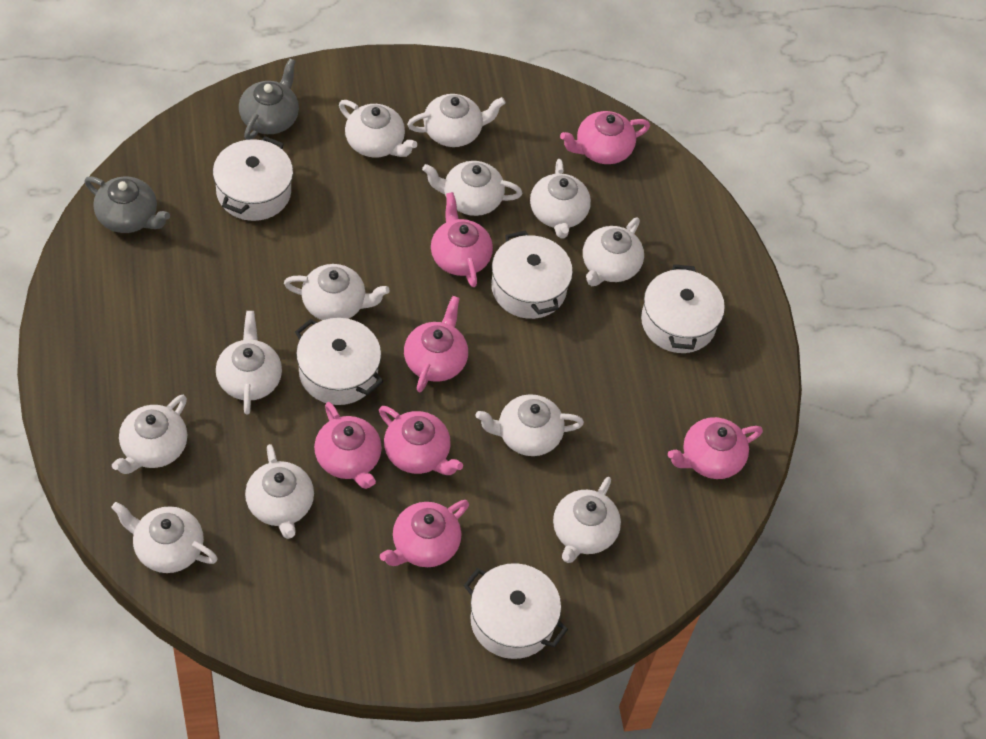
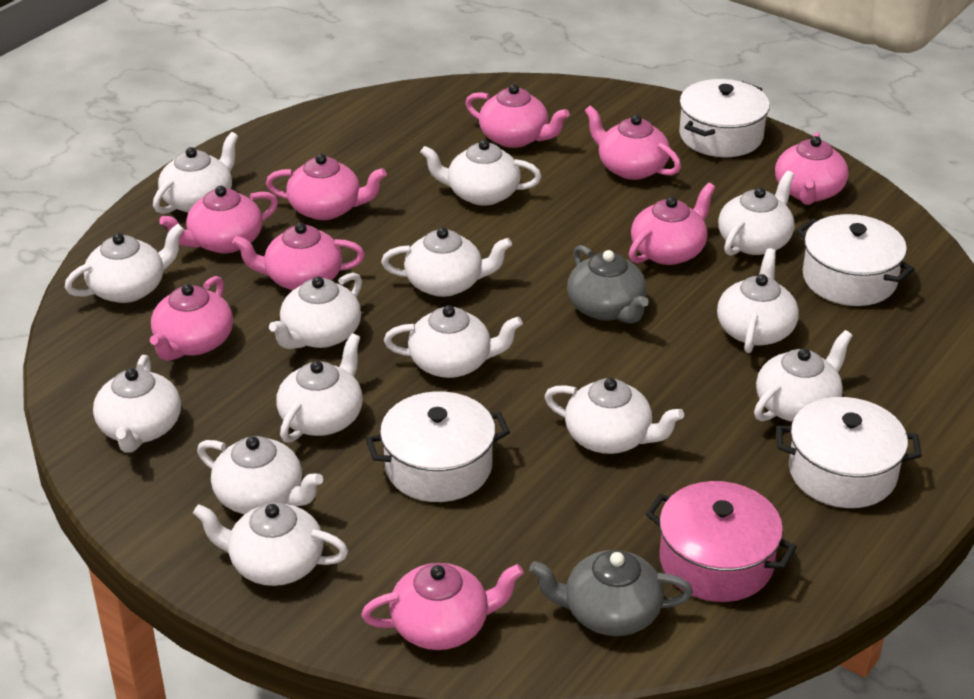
pink pot: 0 -> 1
pink teapot: 7 -> 9
white pot: 5 -> 4
white teapot: 12 -> 14

